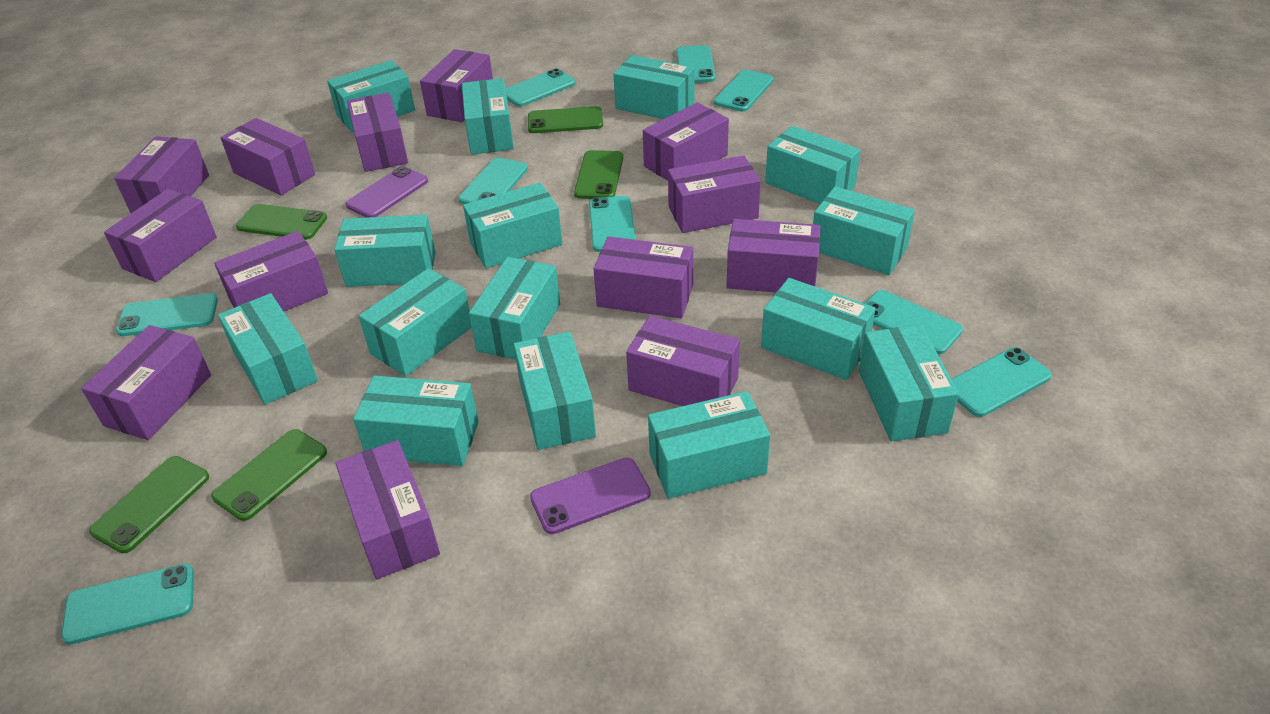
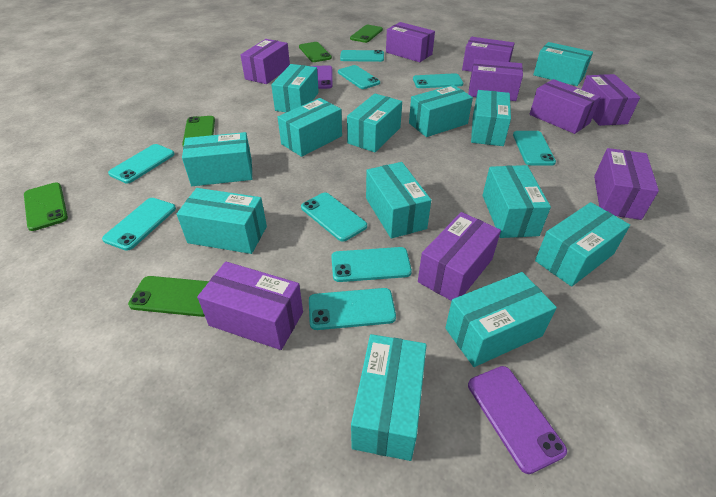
purple box: 13 -> 9
turquoise box: 15 -> 13

